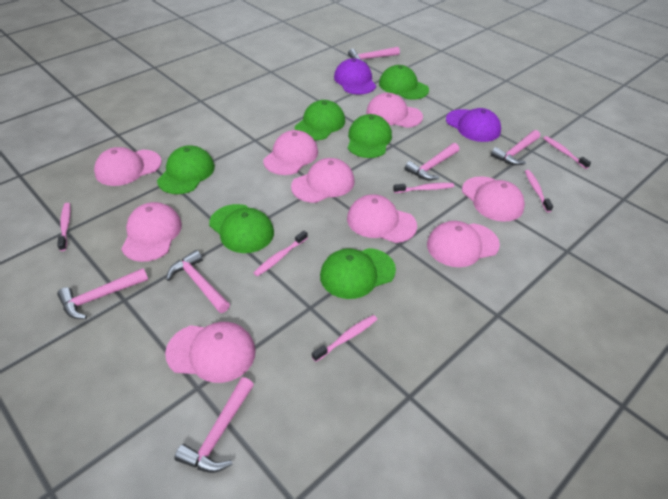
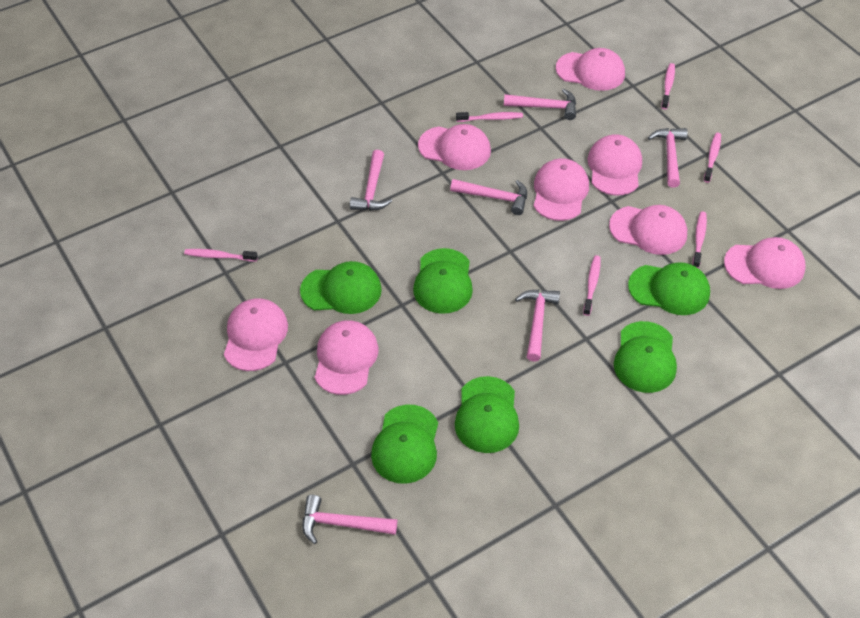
pink cap: 9 -> 8
purple cap: 2 -> 0

